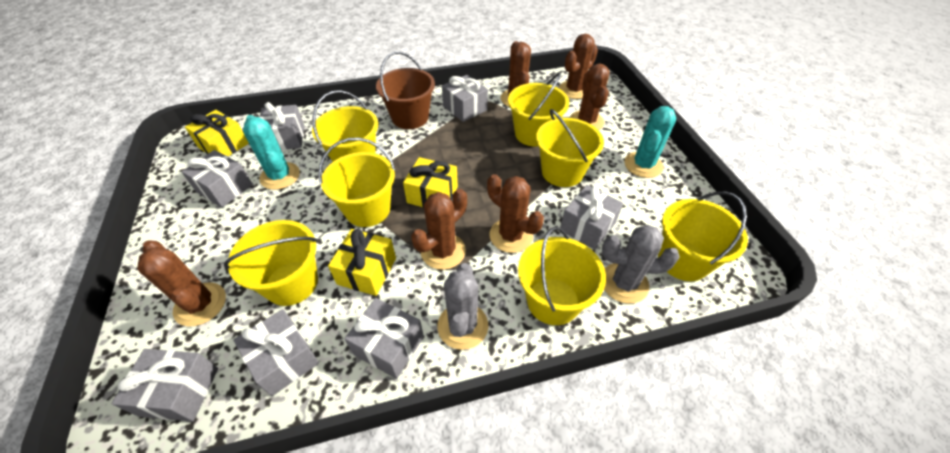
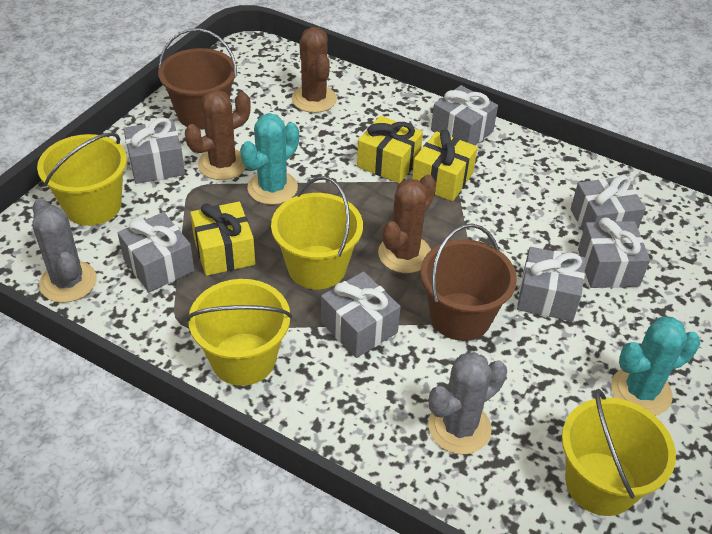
brown bucket: 1 -> 2
brown cactus: 6 -> 3
yellow bucket: 7 -> 4

